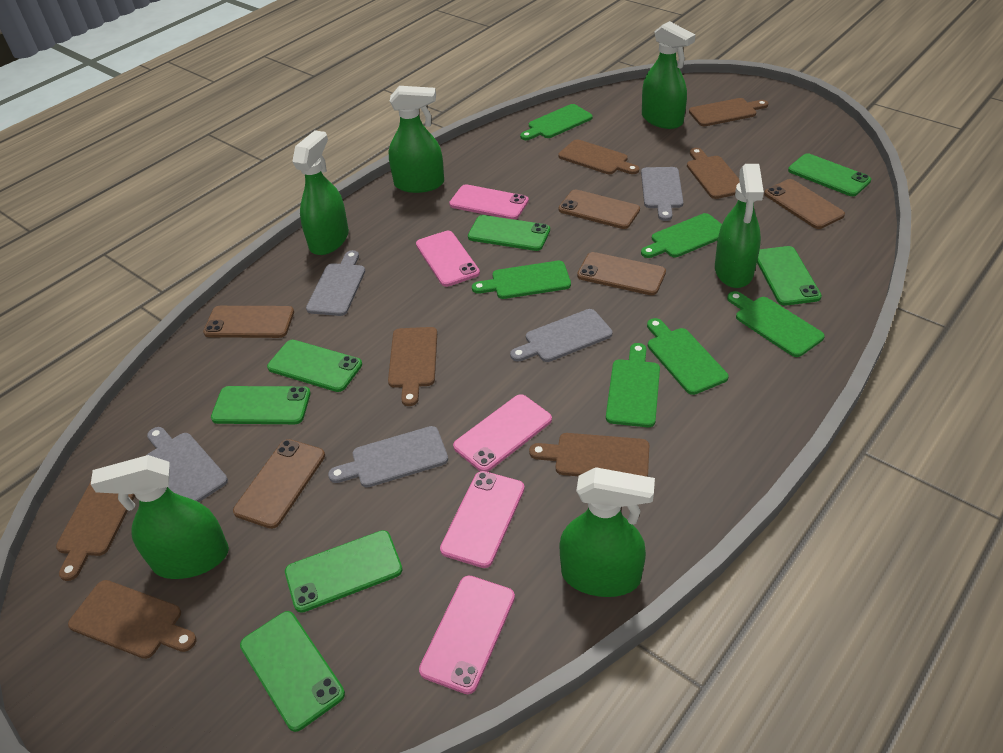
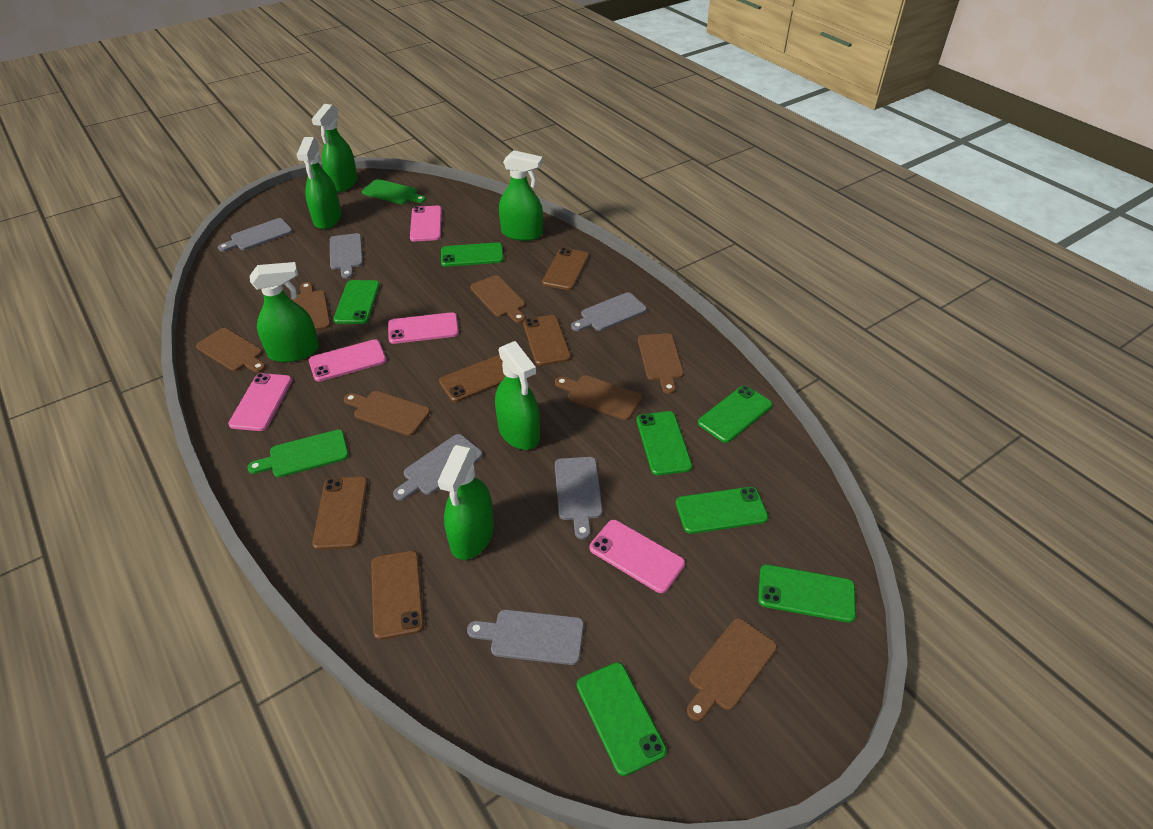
green cutting board: 6 -> 2
grey cutting board: 5 -> 6

